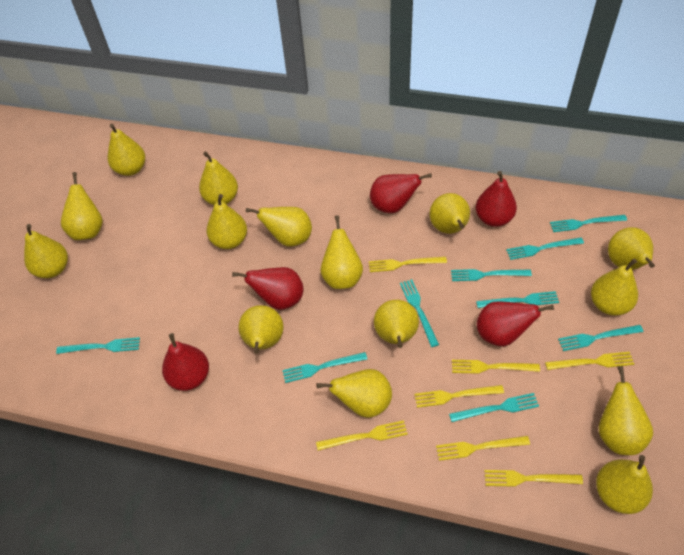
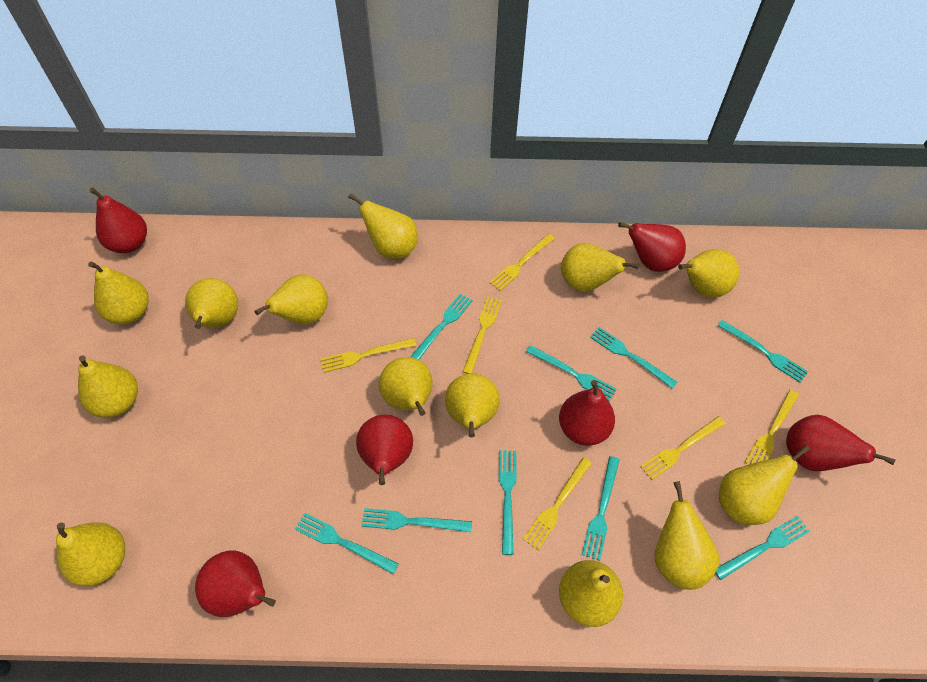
red pear: 5 -> 6
yellow fork: 7 -> 6
yellow pear: 15 -> 13

